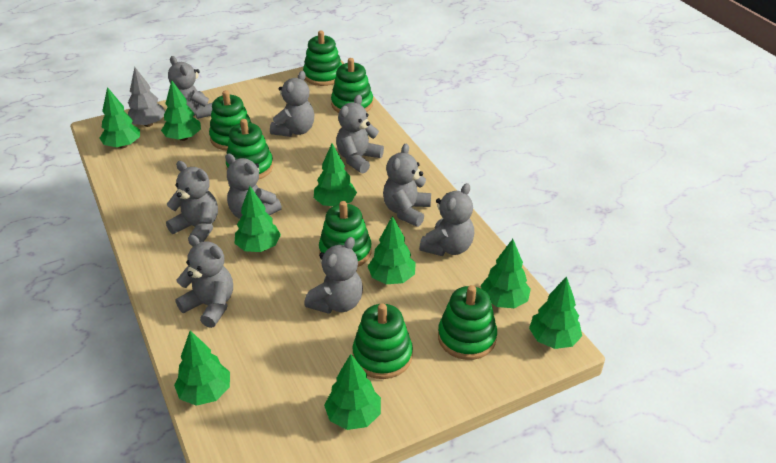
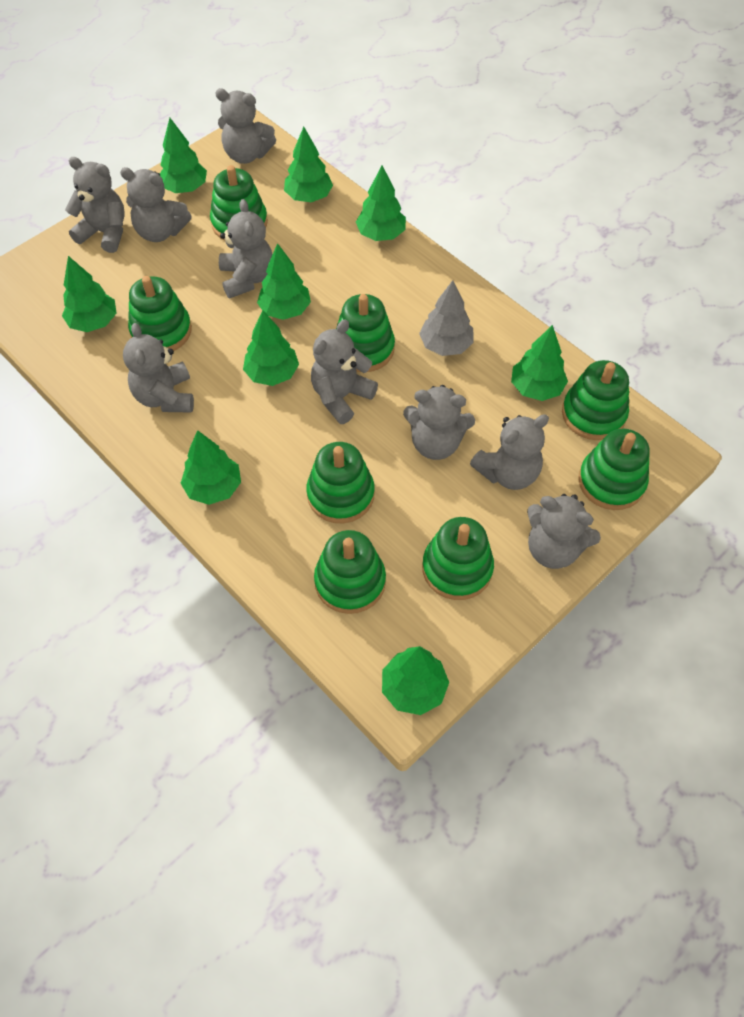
green stacking toy: 7 -> 8

